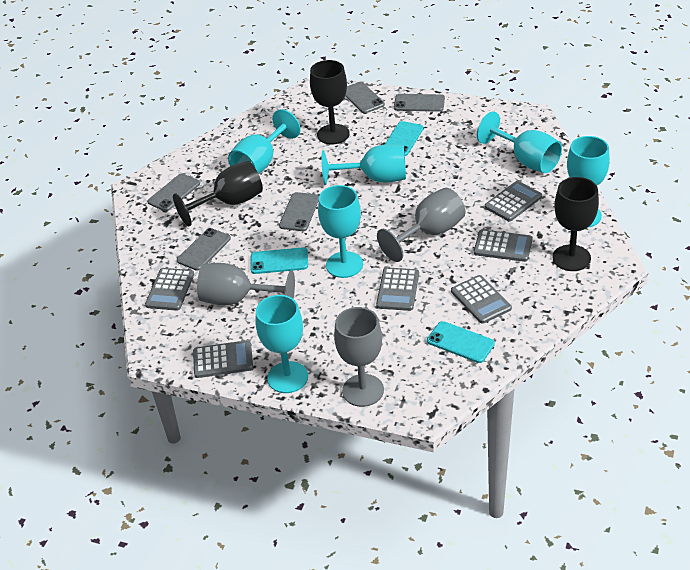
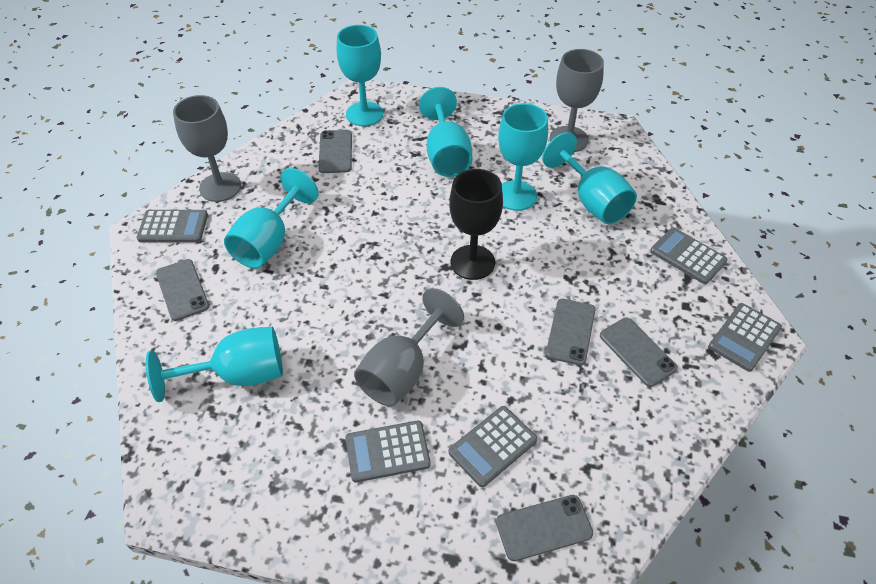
black goblet: 3 -> 1
grey calculator: 6 -> 5
turquoise phone: 3 -> 0

